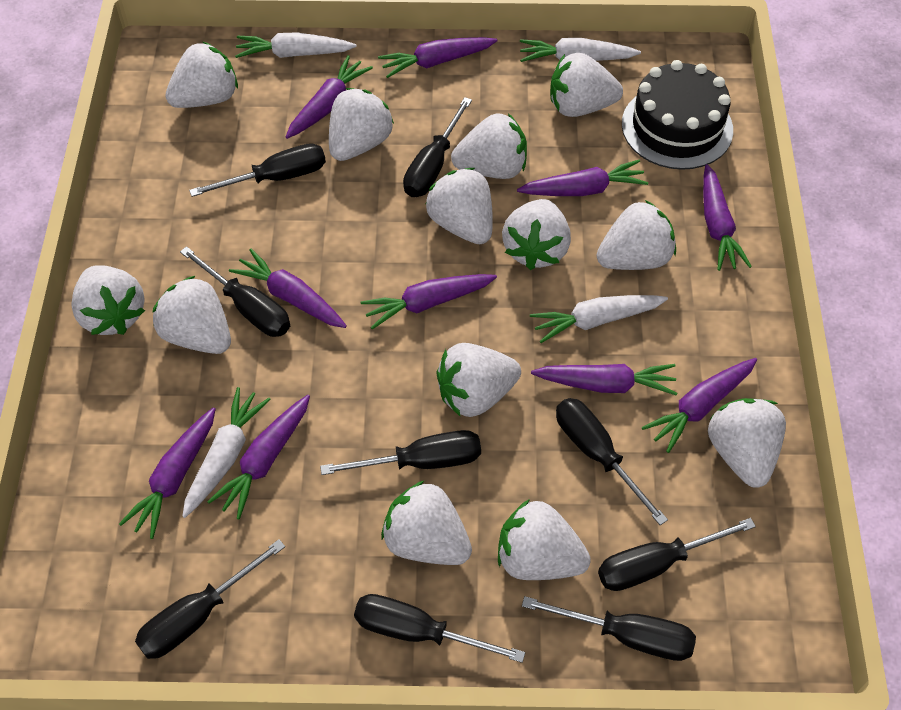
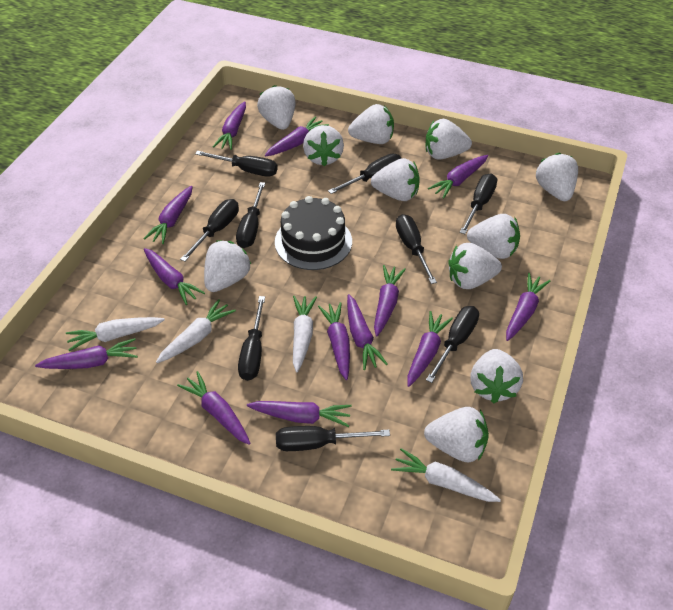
purple carrot: 10 -> 13
white strawberry: 13 -> 11

